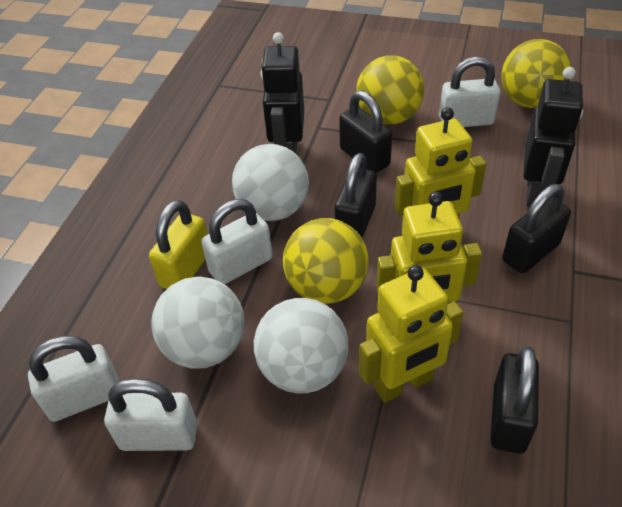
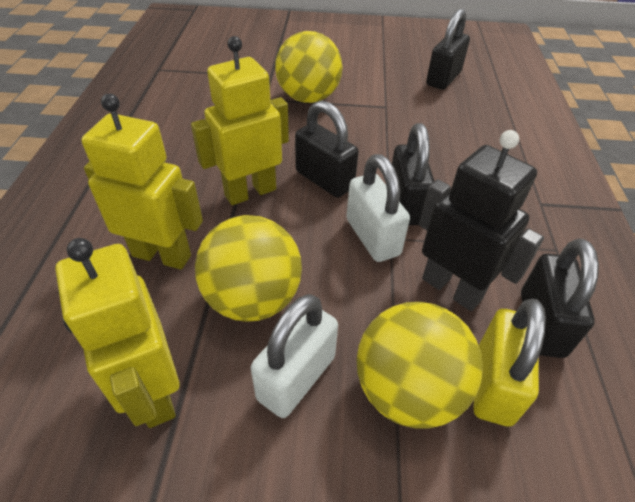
black robot: 2 -> 1
white ball: 3 -> 0
white padlock: 4 -> 2

